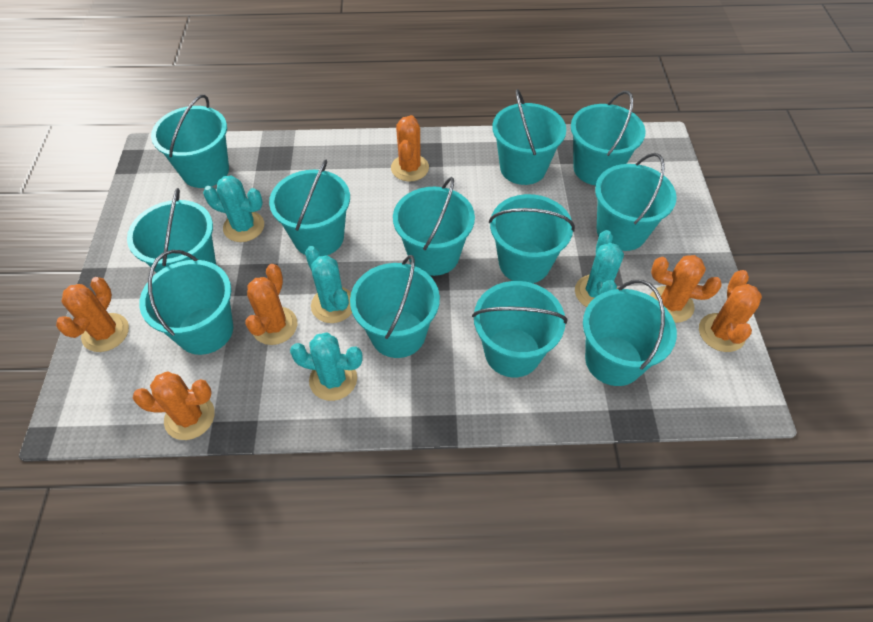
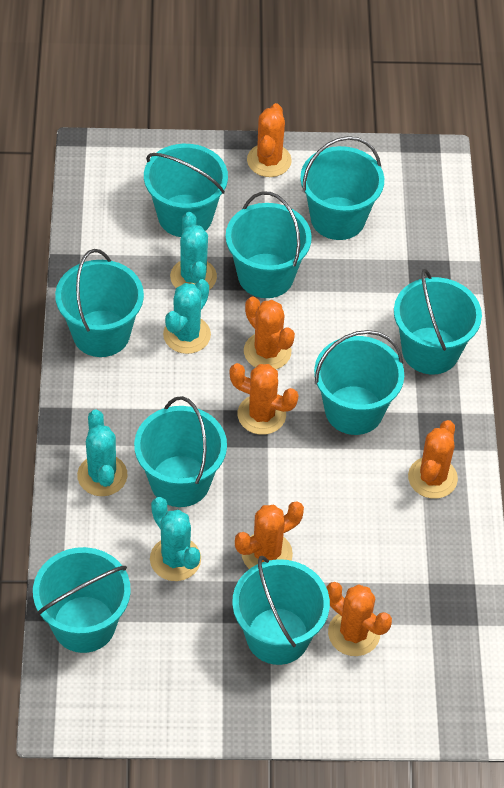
turquoise bucket: 12 -> 9

